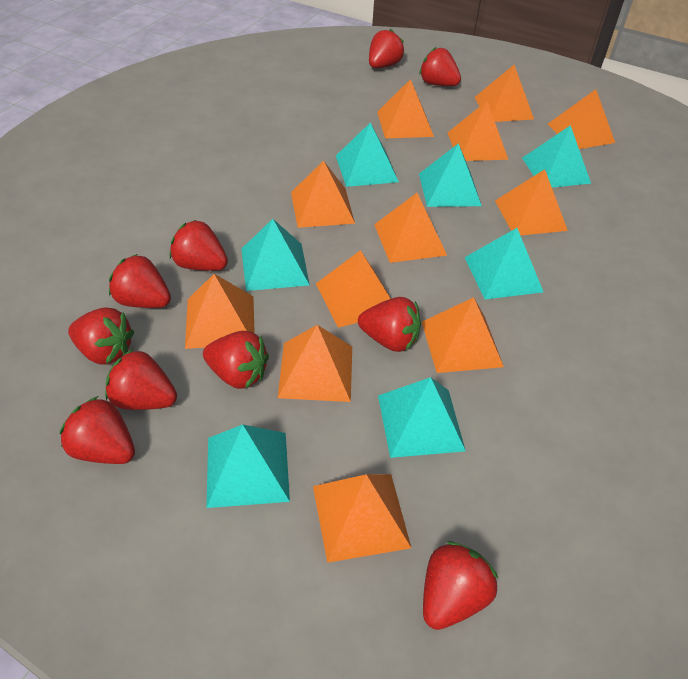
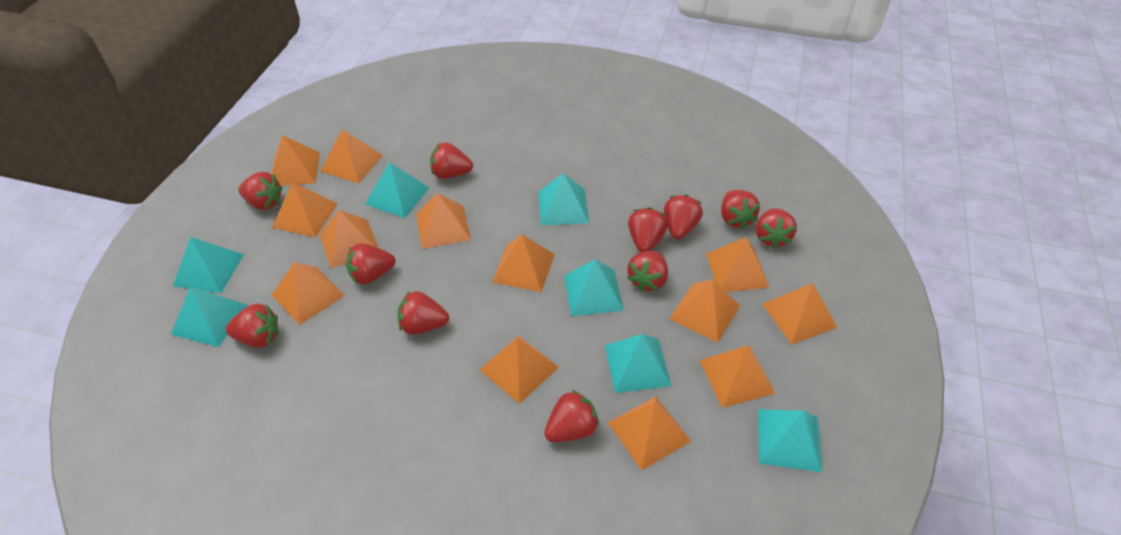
orange pyramid: 12 -> 13
red strawberry: 10 -> 11

